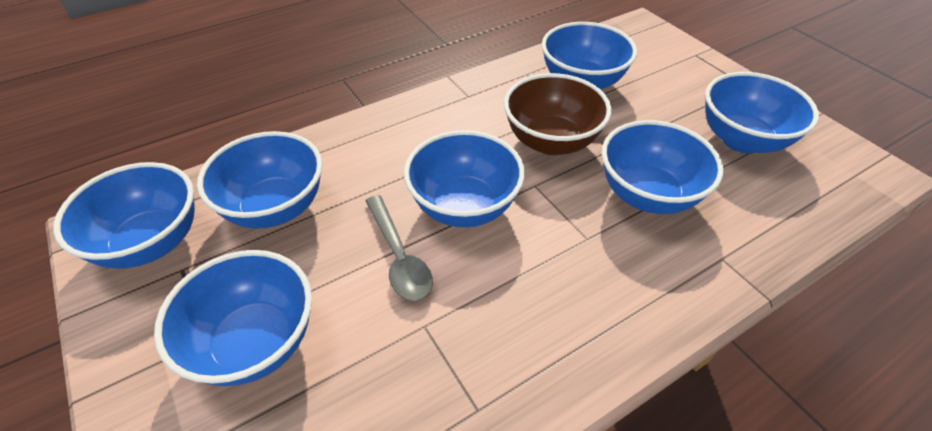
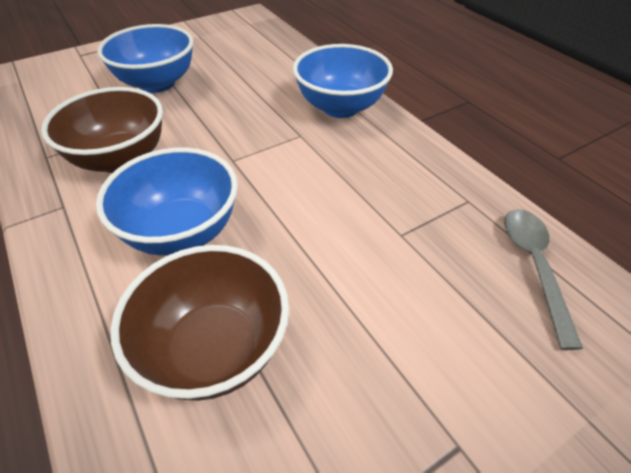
blue bowl: 7 -> 3
brown bowl: 1 -> 2

